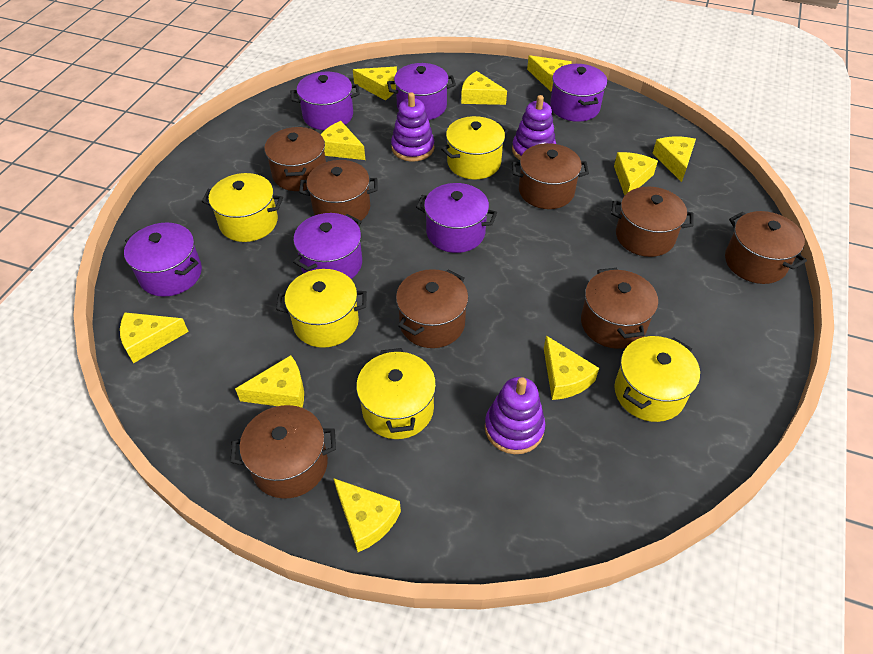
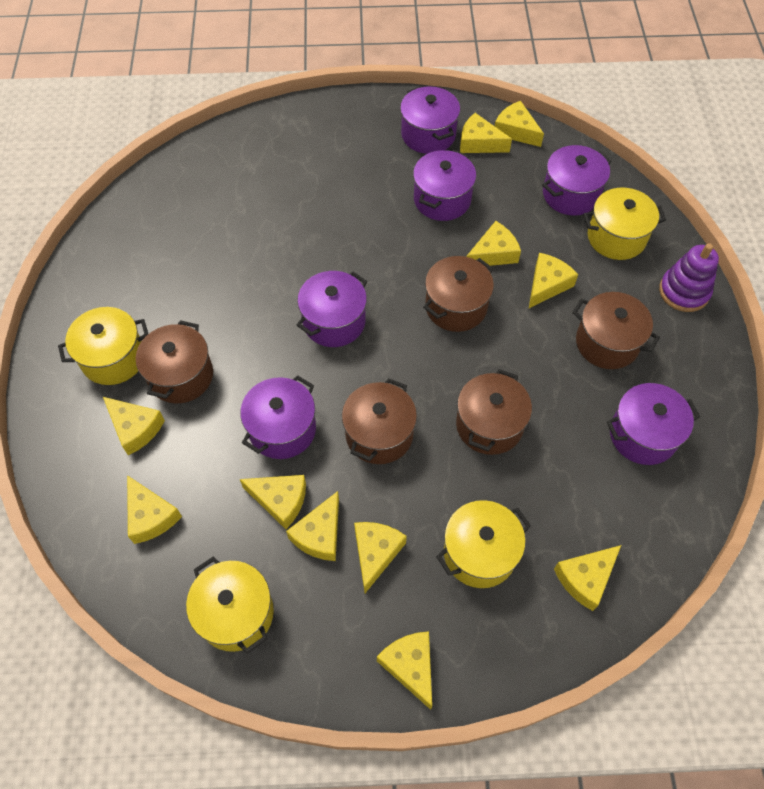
brown pot: 8 -> 5
purple stacking toy: 3 -> 1
yellow cheese: 10 -> 11
yellow pot: 5 -> 4

